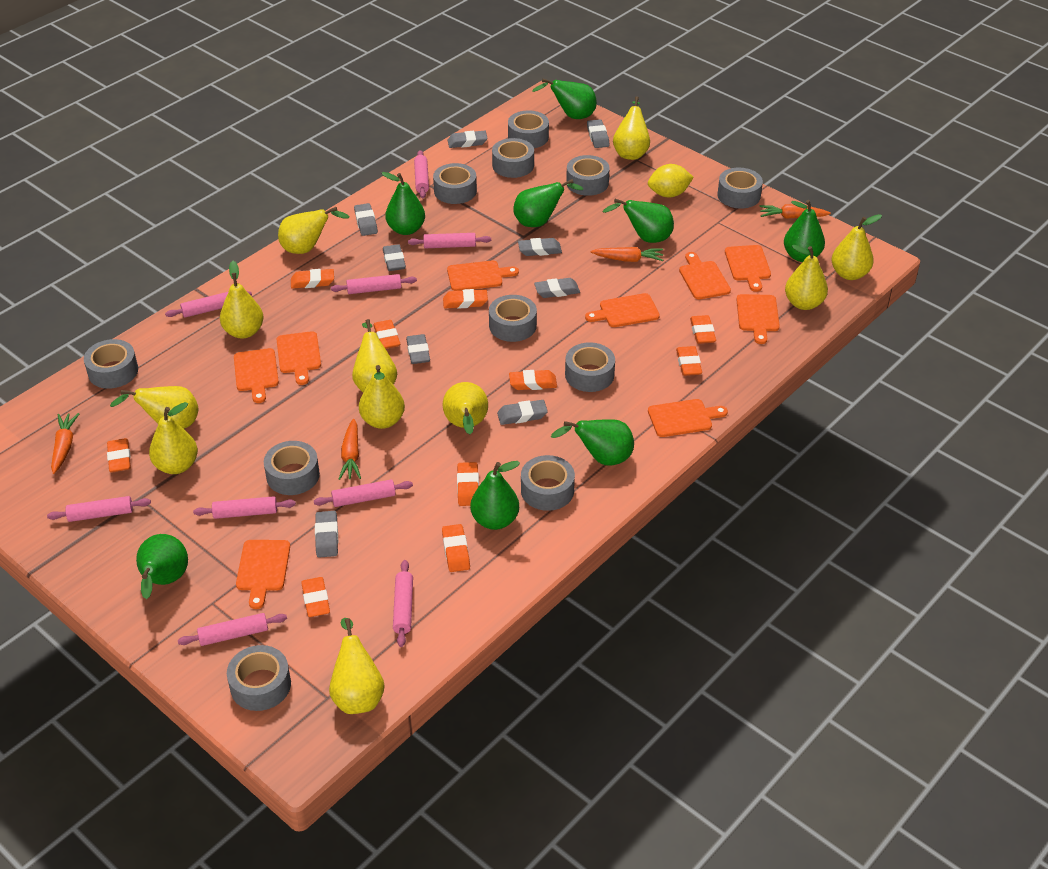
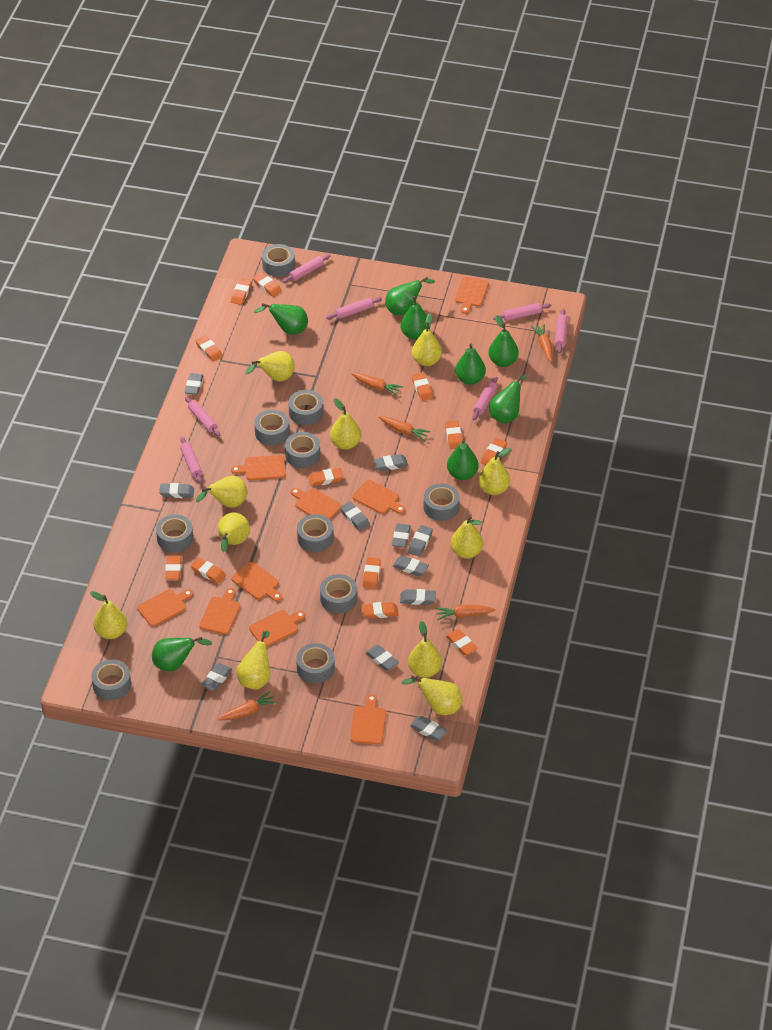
grey eraser: 9 -> 11
grey tape: 11 -> 10
orange carrot: 4 -> 5
orange eraser: 10 -> 12
pink rolling pin: 9 -> 7
yellow lemon: 1 -> 0

